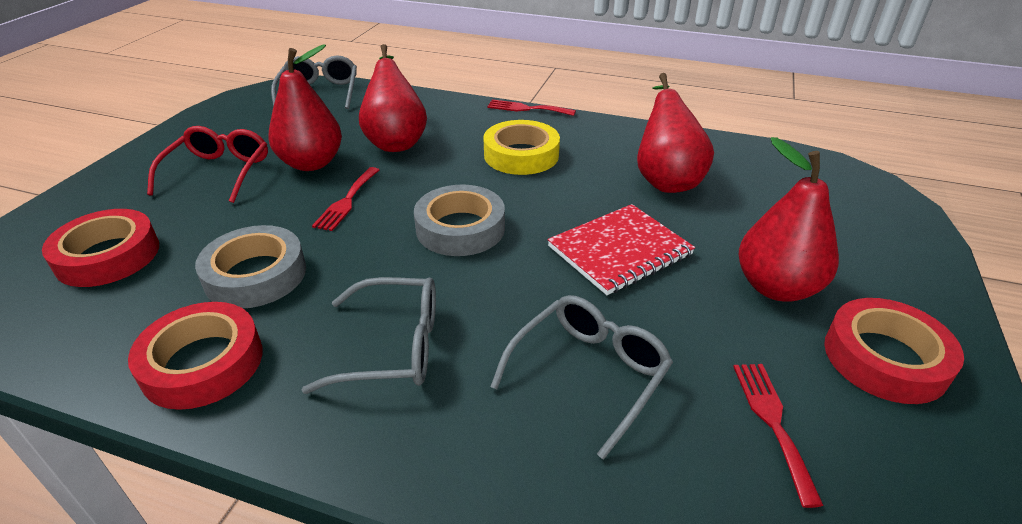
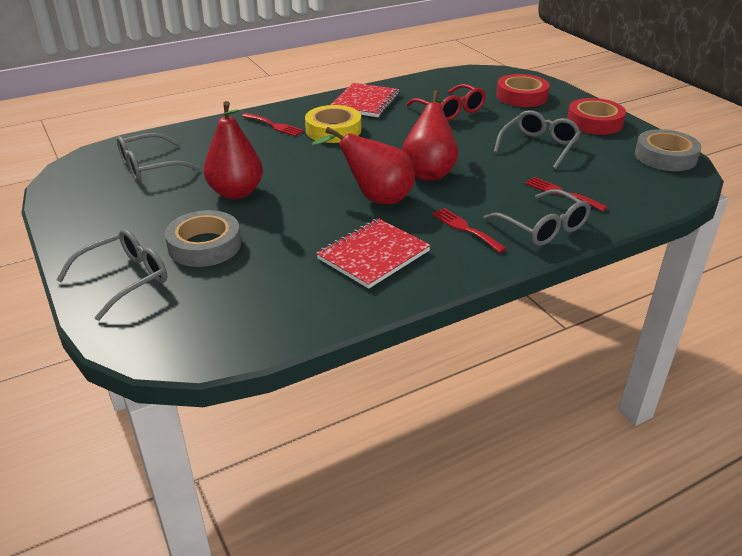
grey glasses: 3 -> 4
red notebook: 1 -> 2
red pear: 4 -> 3
red tape: 3 -> 2

